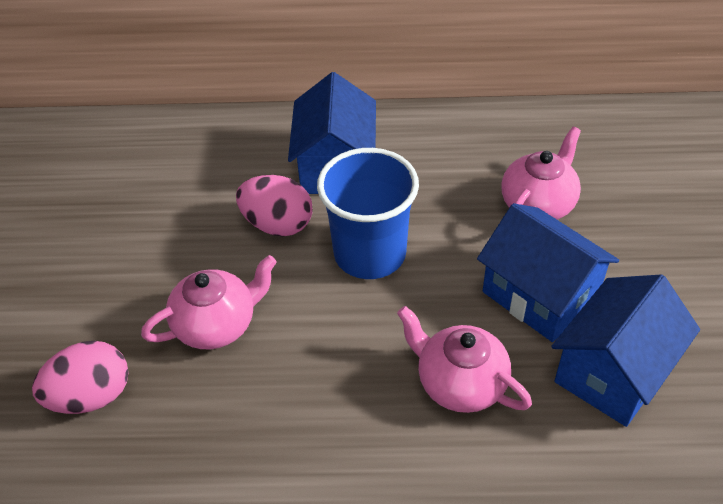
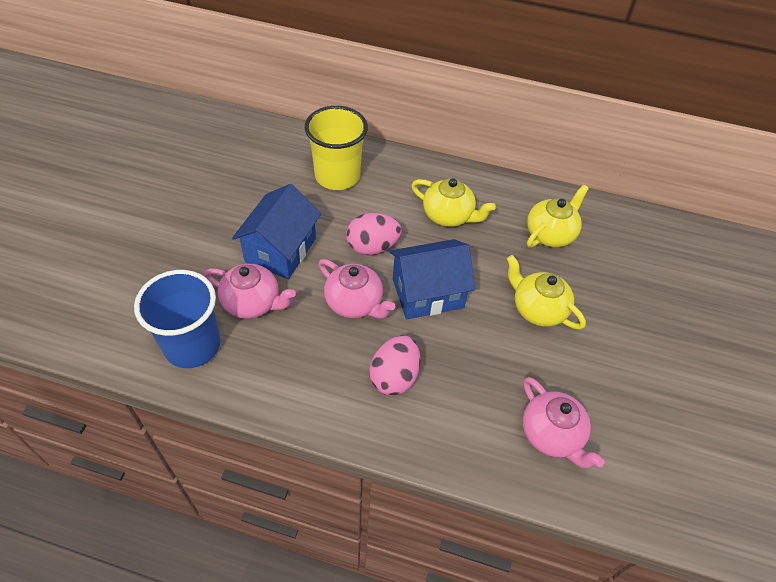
blue house: 3 -> 2
yellow cup: 0 -> 1
yellow teapot: 0 -> 3

